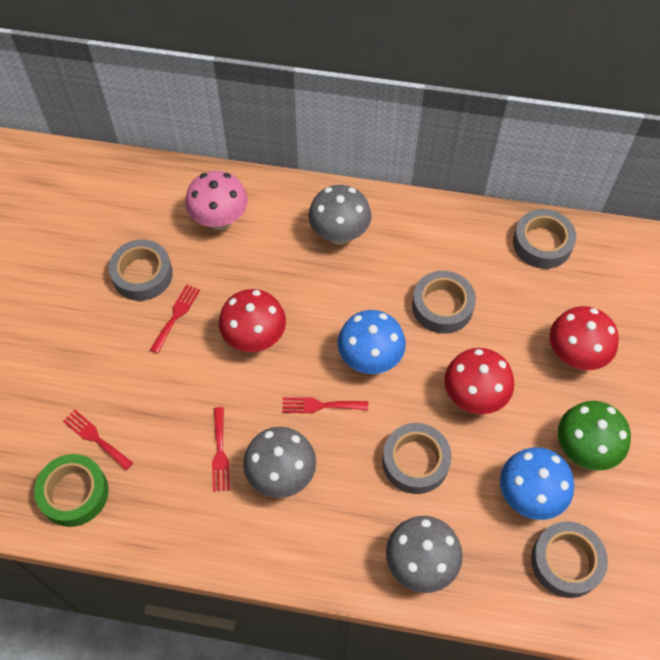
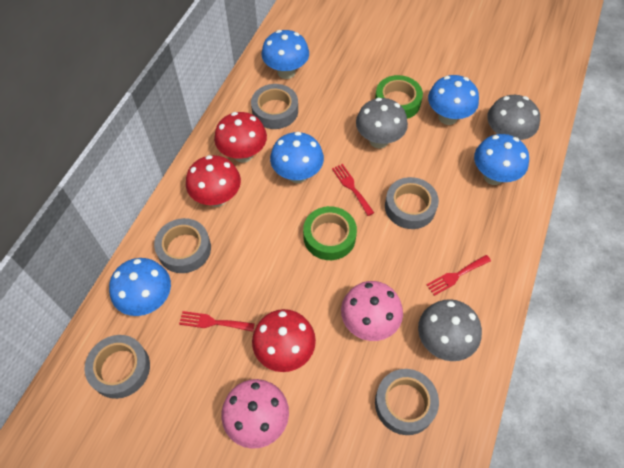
blue mushroom: 2 -> 5
green mushroom: 1 -> 0
green tape: 1 -> 2
pink mushroom: 1 -> 2
red fork: 4 -> 3

